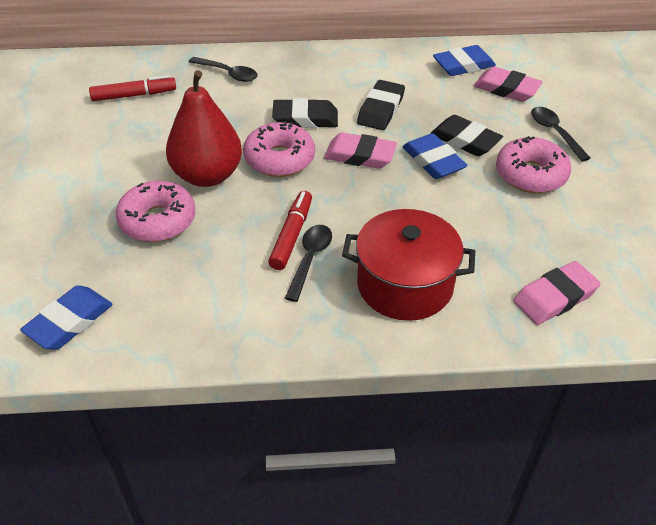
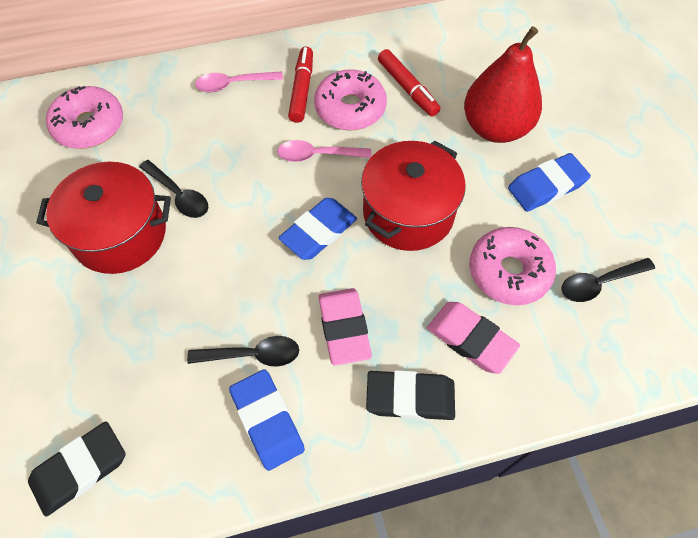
black eraser: 3 -> 2
pink eraser: 3 -> 2
pink spoon: 0 -> 2
red pot: 1 -> 2

